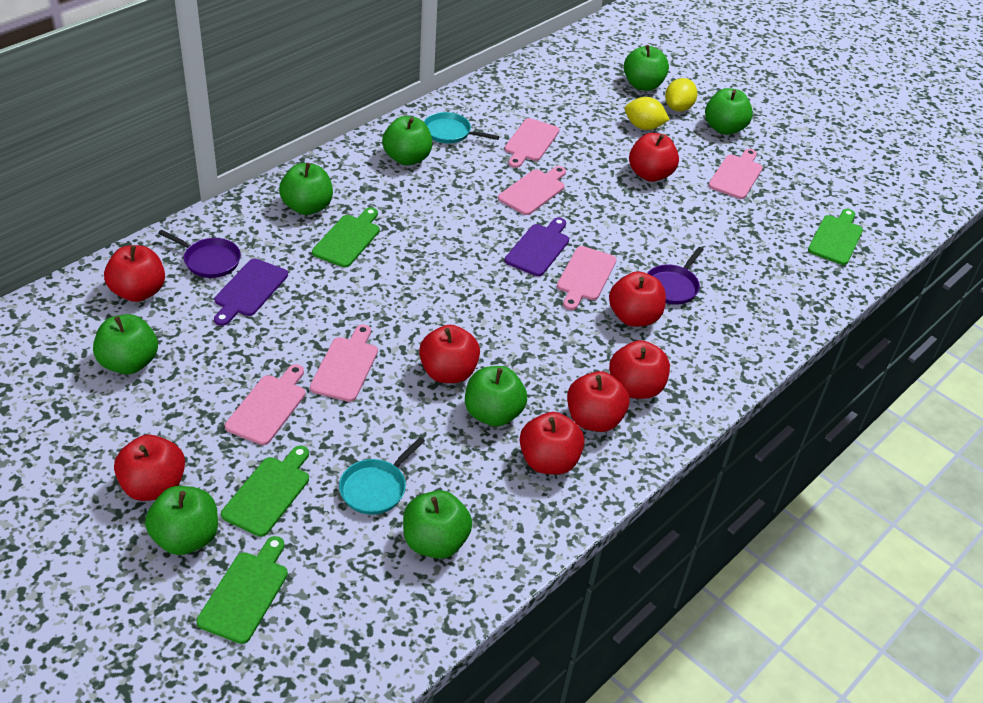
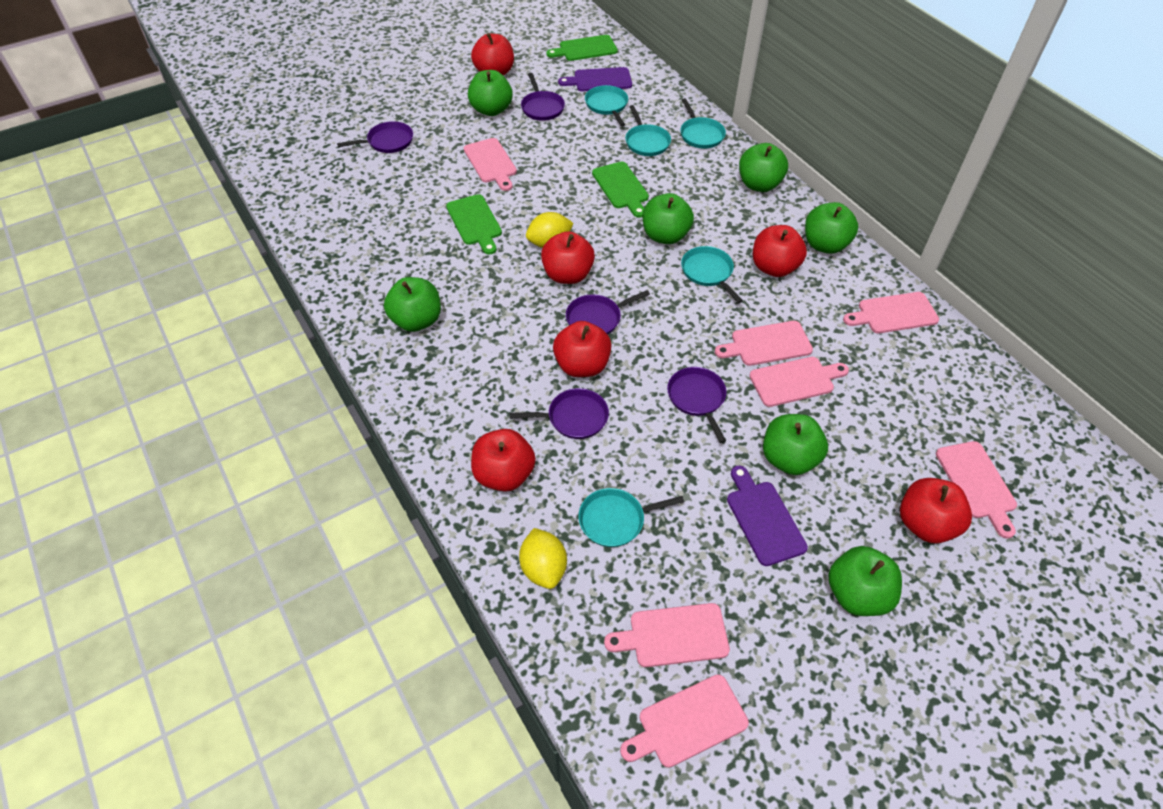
green apple: 8 -> 7
green cutting board: 4 -> 3
pink cutting board: 6 -> 7
purple pan: 2 -> 5
red apple: 8 -> 6
turquoise pan: 2 -> 5

